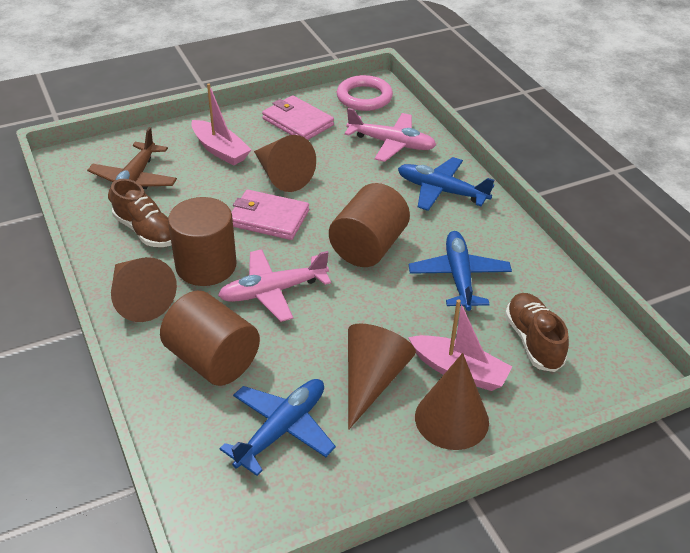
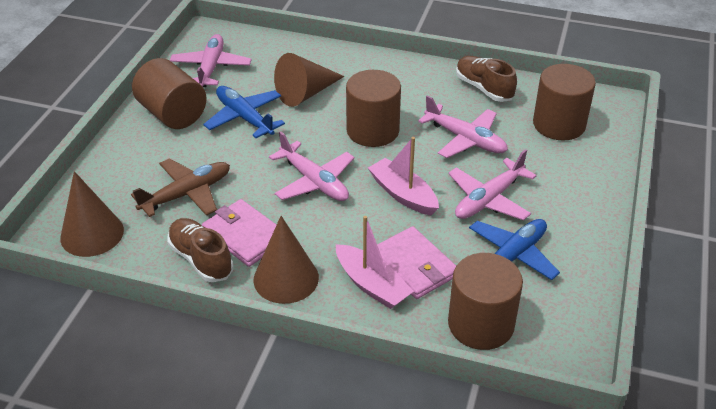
blue plane: 3 -> 2
brown cone: 4 -> 3
brown cylinder: 3 -> 4
pink plane: 2 -> 4
pink ring: 1 -> 0

